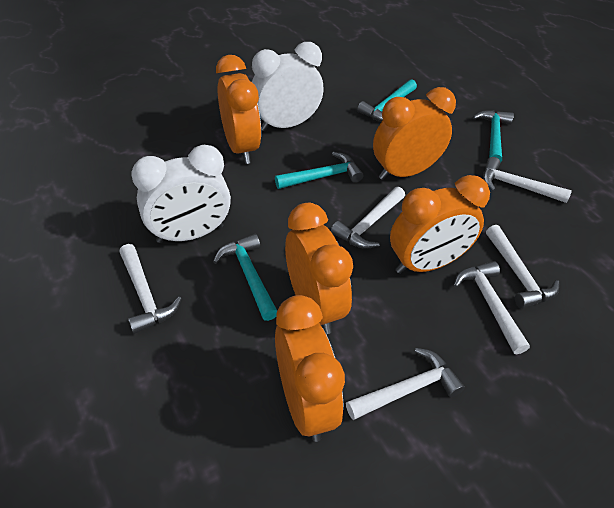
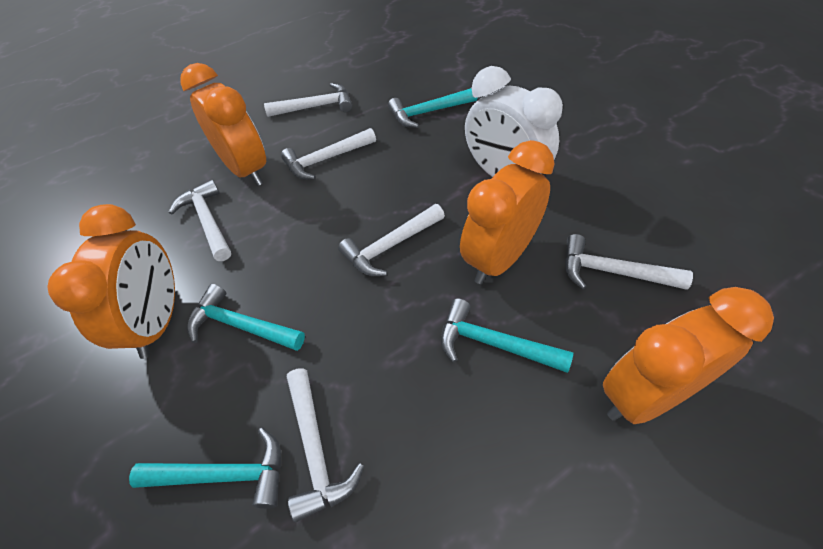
orange clock: 5 -> 4
white clock: 2 -> 1

